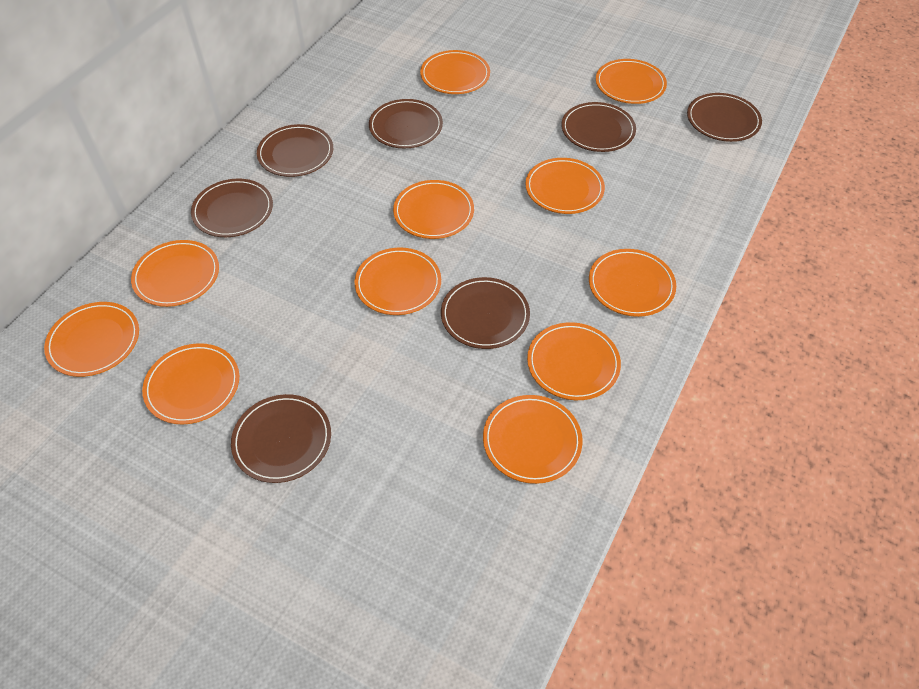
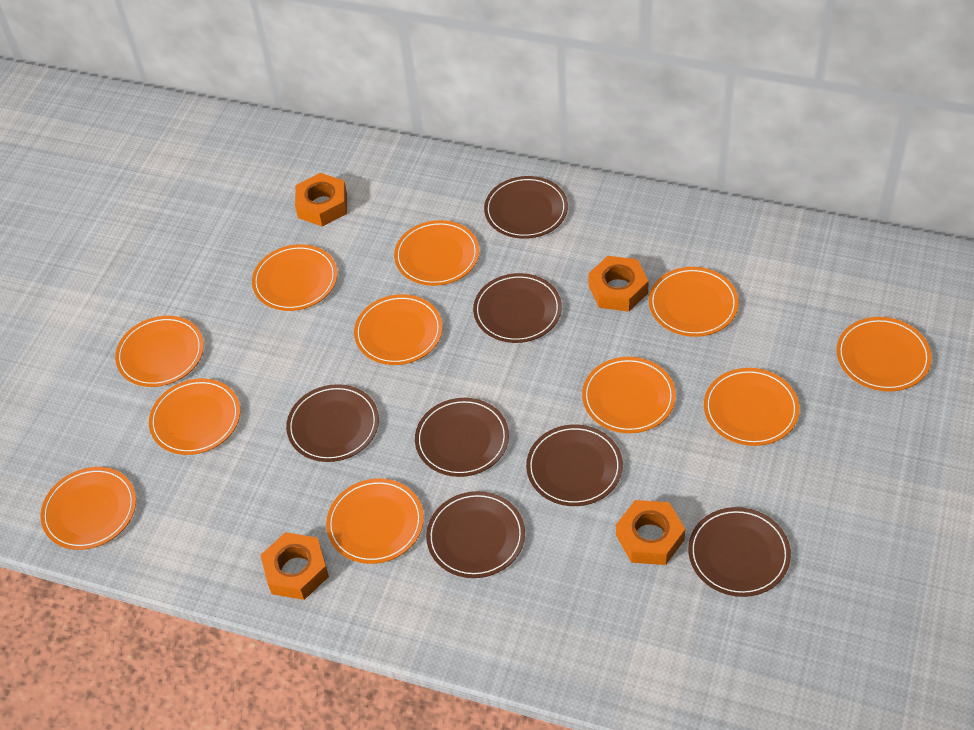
orange nut: 0 -> 4

